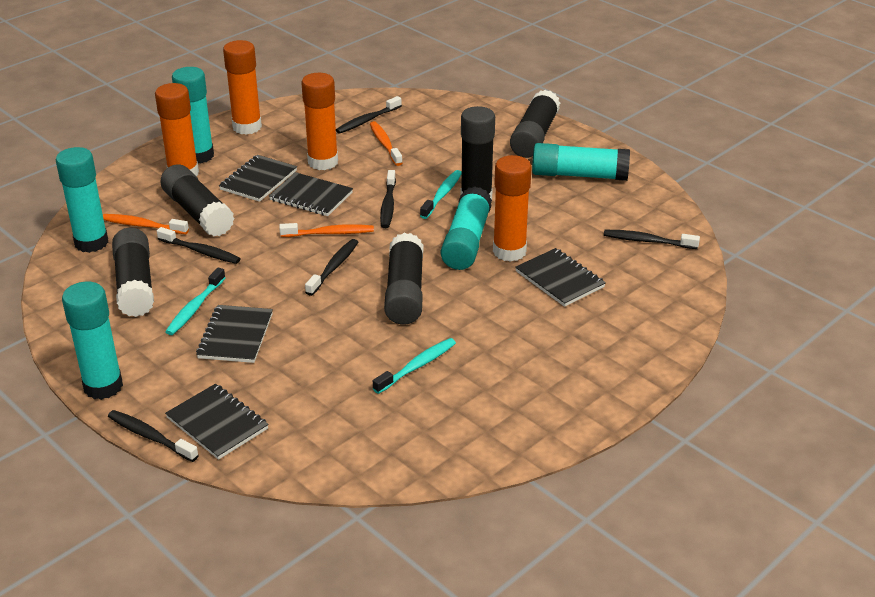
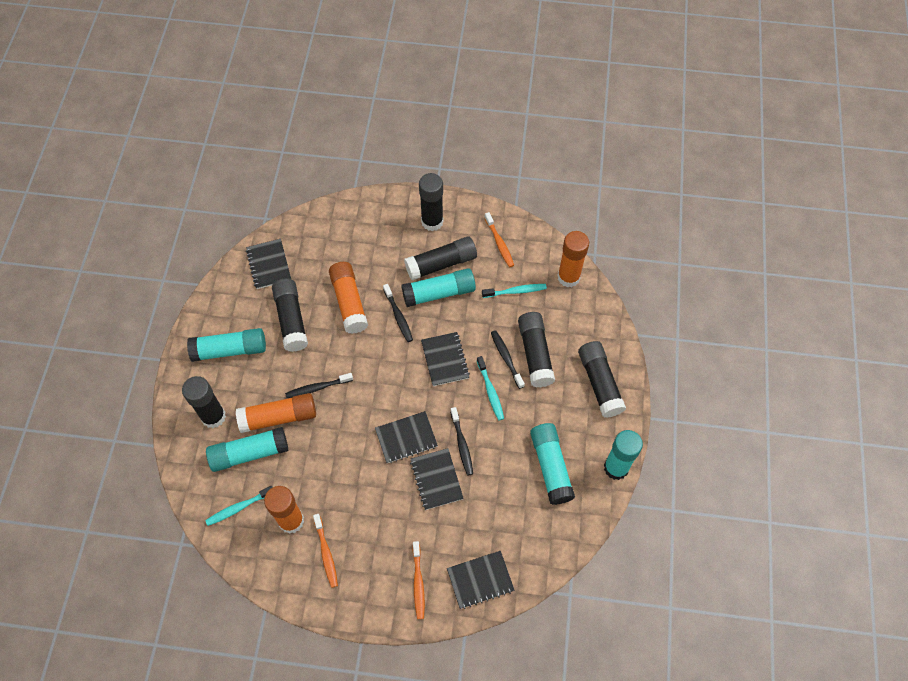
black glue stick: 5 -> 6
black toothbrush: 6 -> 4

